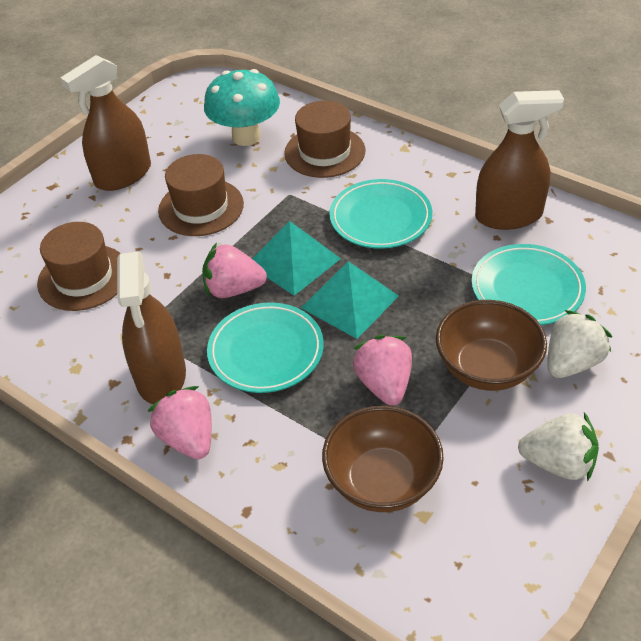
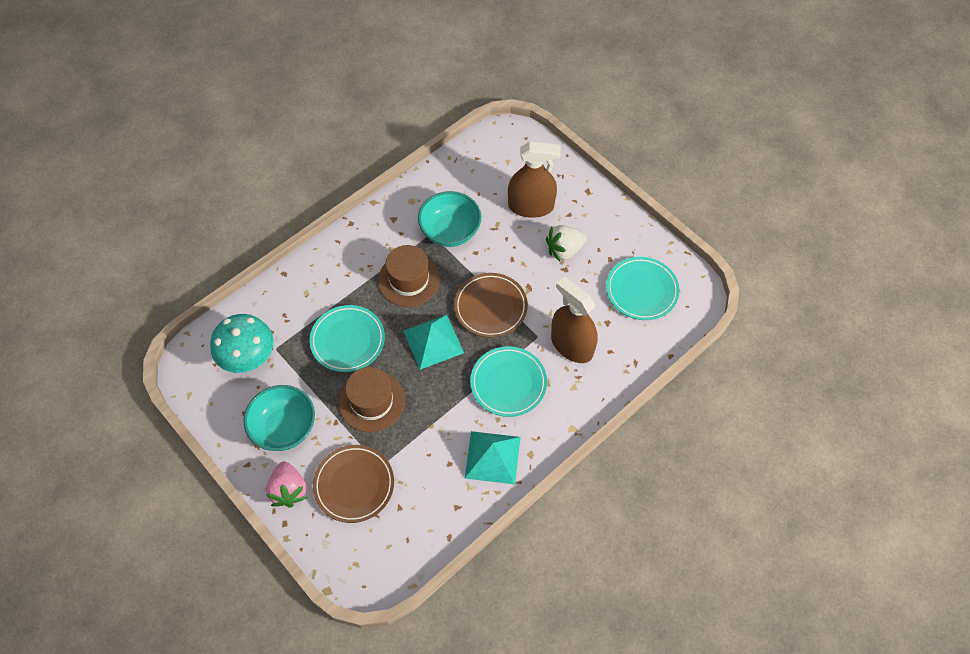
brown bowl: 2 -> 0
brown hat: 3 -> 2
brown plate: 0 -> 2
brown spray bottle: 3 -> 2
pink strawberry: 3 -> 1
turquoise bowl: 0 -> 2
white strawberry: 2 -> 1

